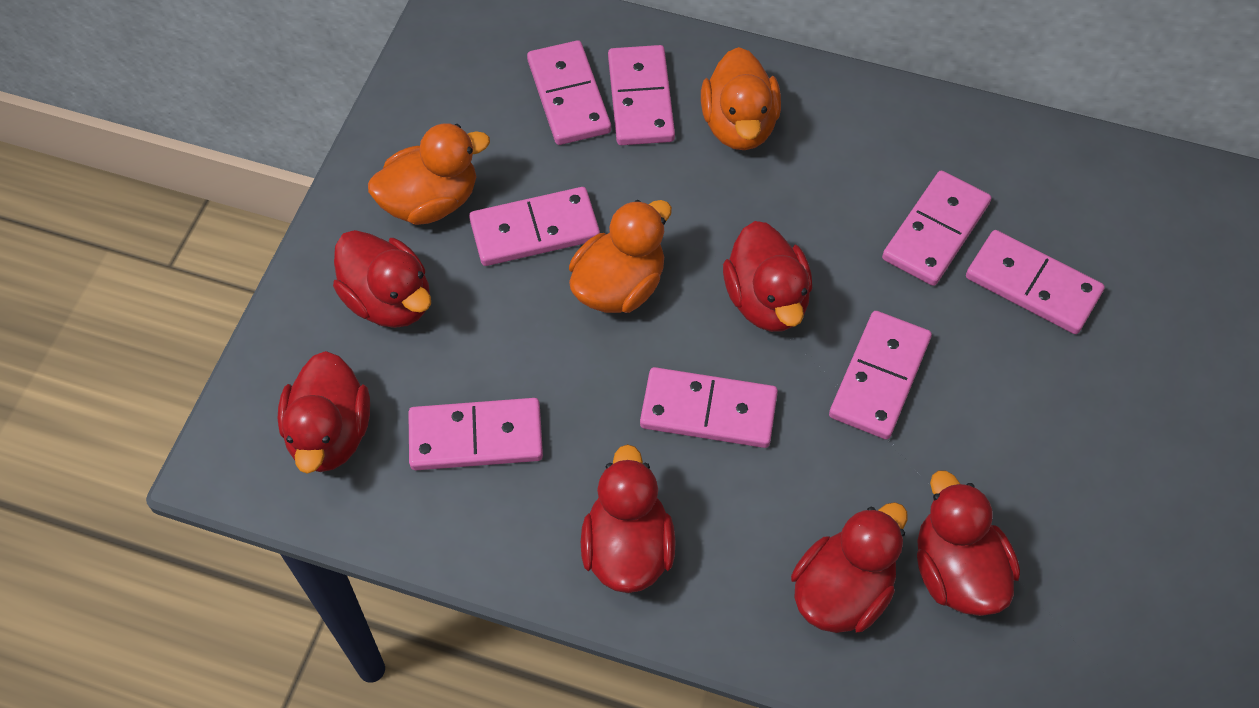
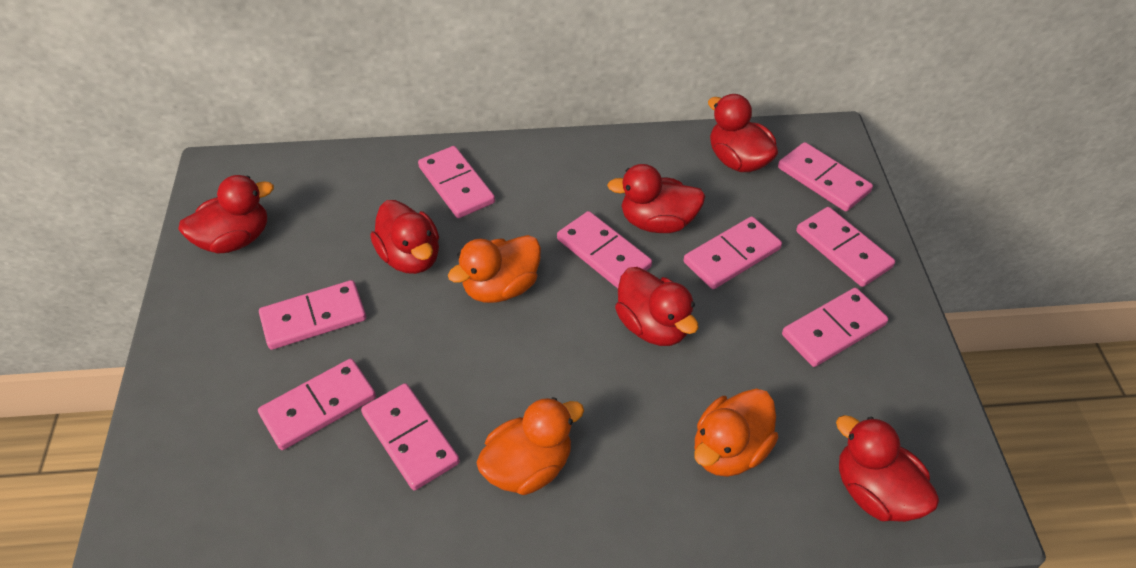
pink domino: 8 -> 9

